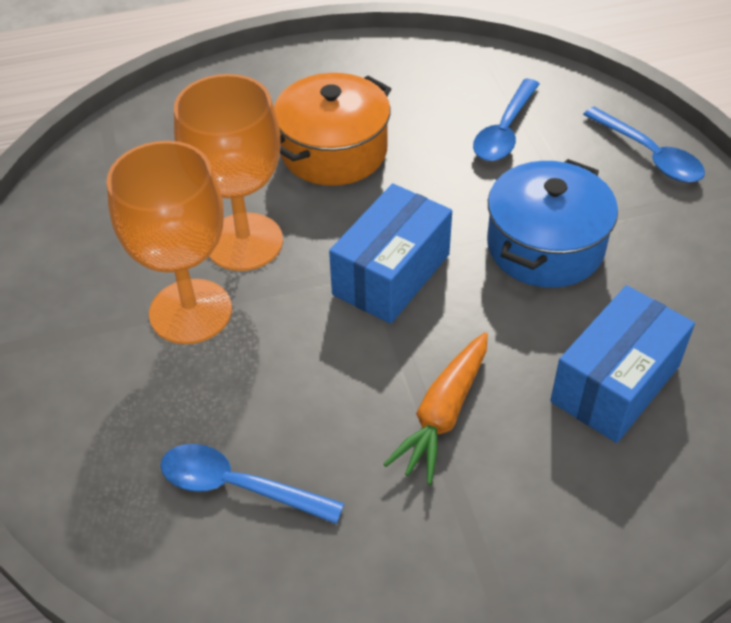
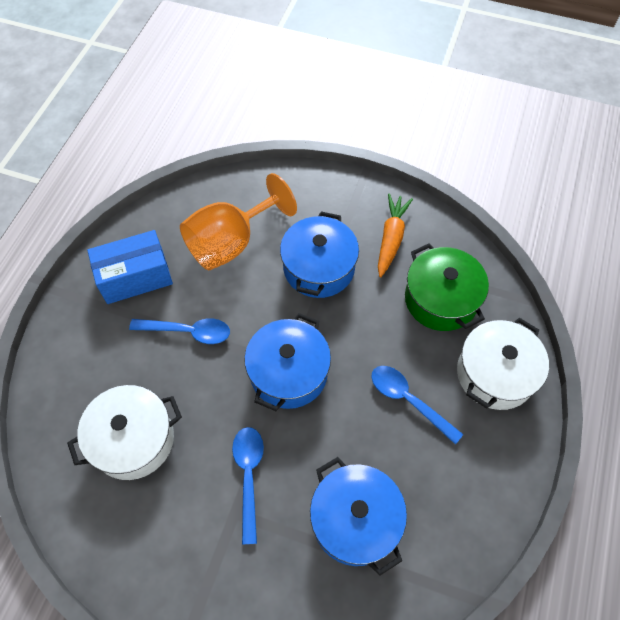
blue box: 2 -> 1
blue pot: 1 -> 3
green pot: 0 -> 1
orange goblet: 2 -> 1
orange pot: 1 -> 0
white pot: 0 -> 2

